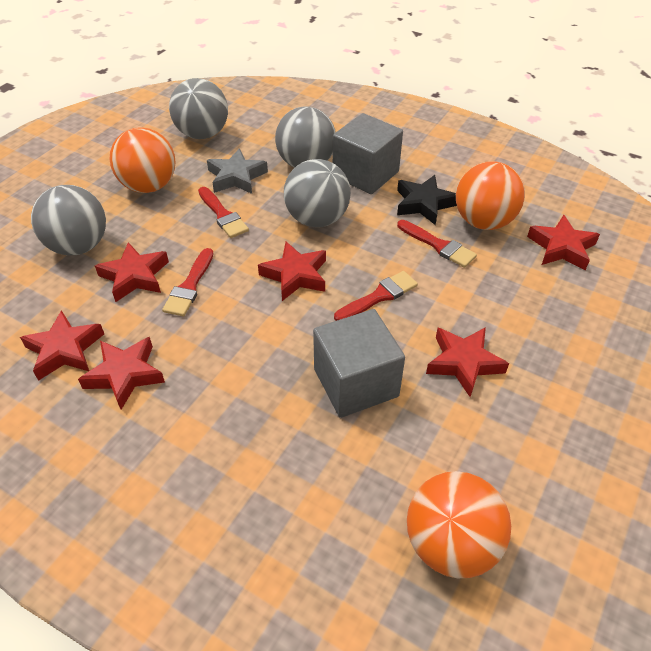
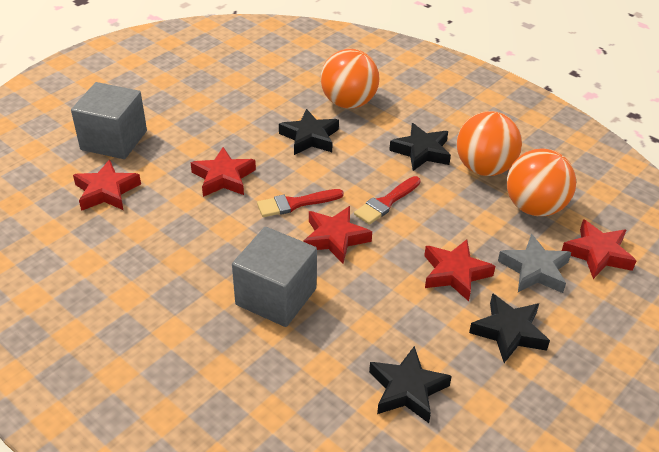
black star: 1 -> 4
grey ball: 4 -> 0
red brush: 4 -> 2
red star: 6 -> 5

